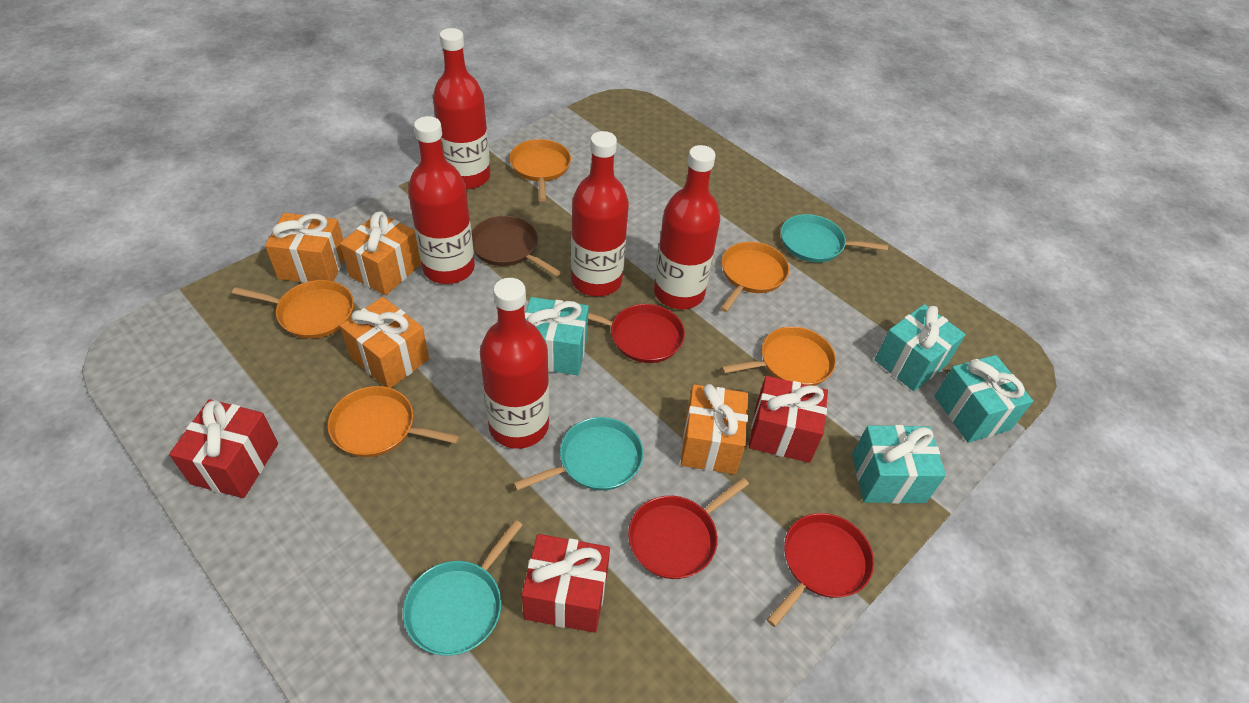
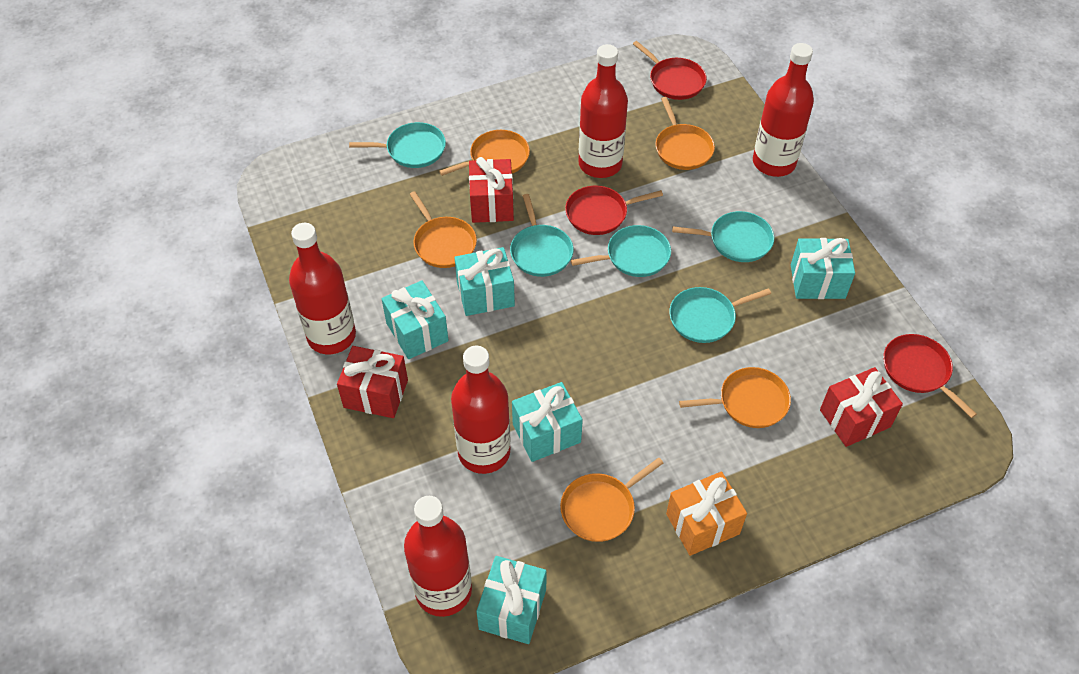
brown pan: 1 -> 0
orange gift: 4 -> 1
turquoise gift: 4 -> 5
turquoise pan: 3 -> 5

